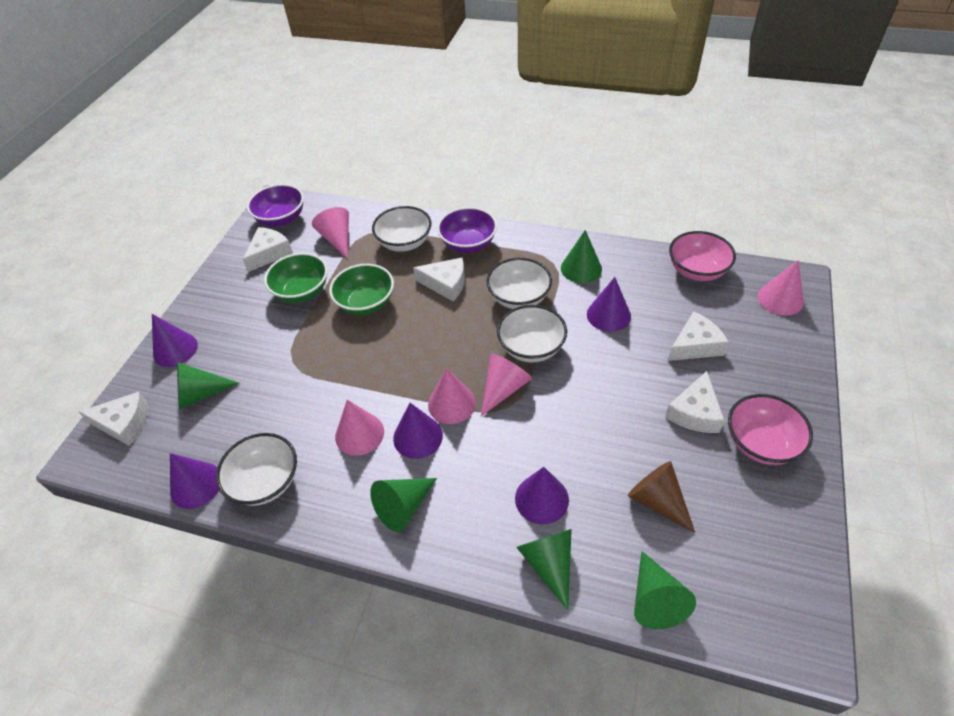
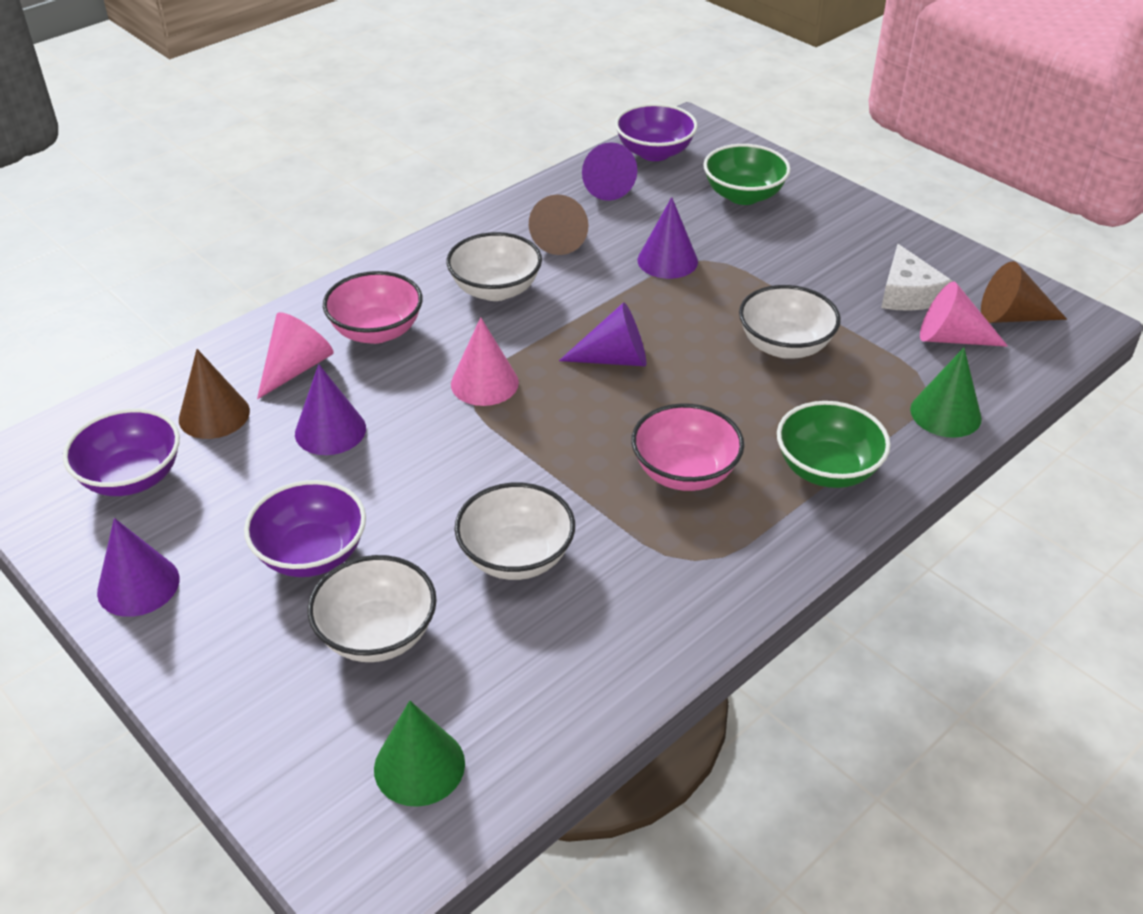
brown cone: 1 -> 3
green cone: 5 -> 2
pink cone: 5 -> 3
purple bowl: 2 -> 3
white cheese: 5 -> 1

